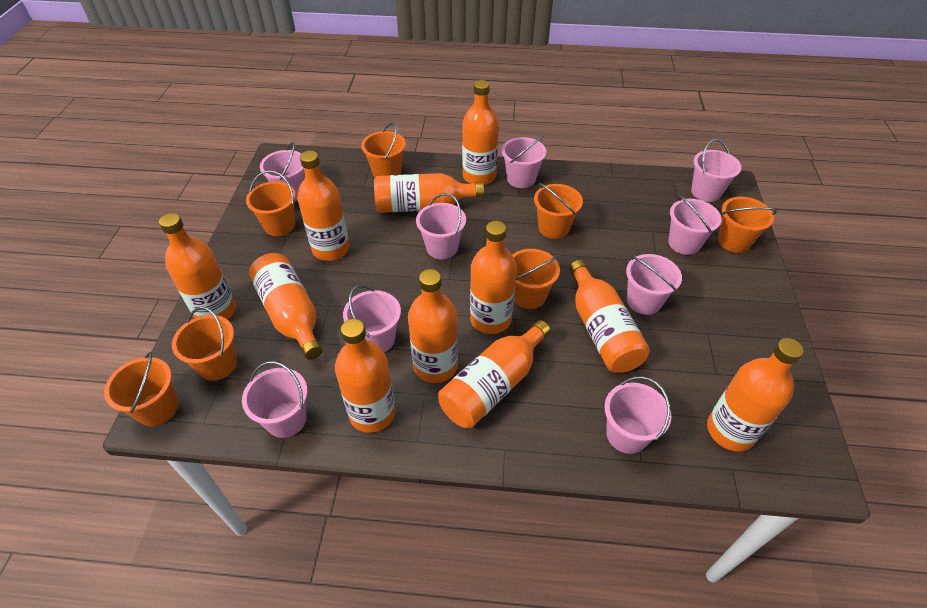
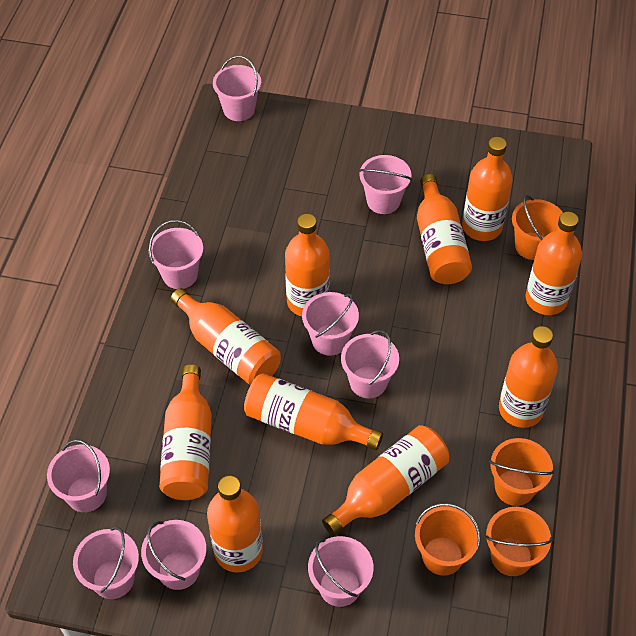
orange bottle: 11 -> 10
orange bucket: 7 -> 4

